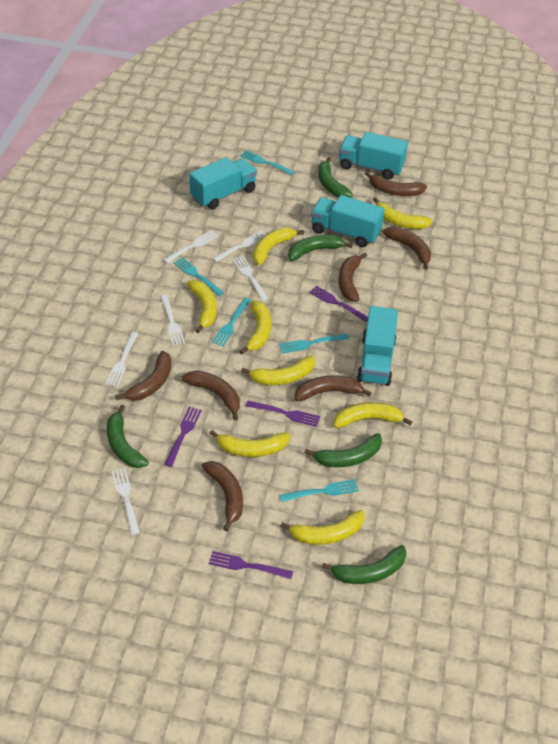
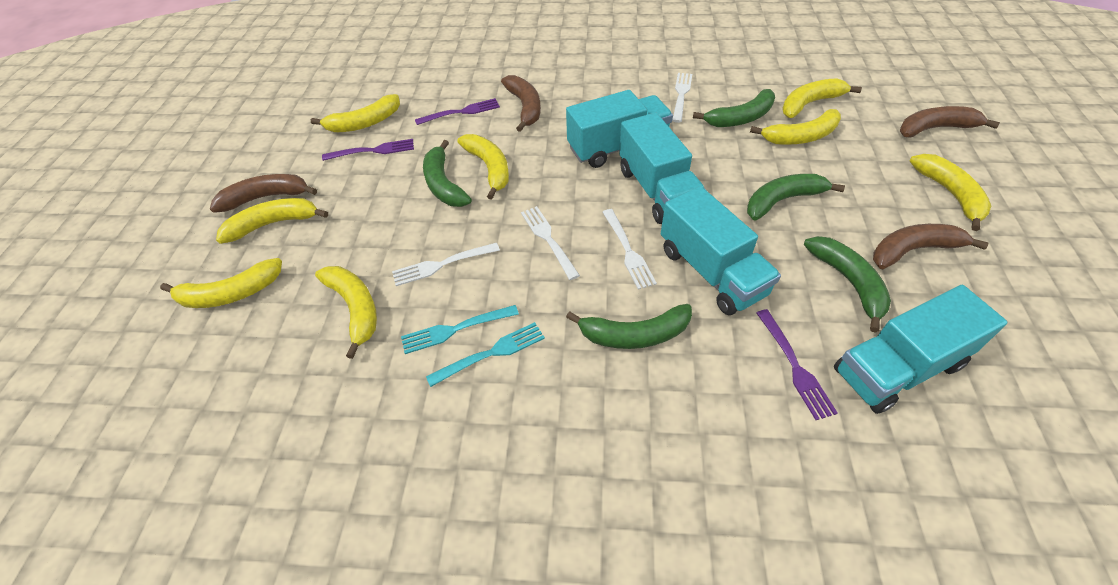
brown banana: 7 -> 4
purple fork: 4 -> 3
turquoise fork: 5 -> 2
white fork: 6 -> 4

